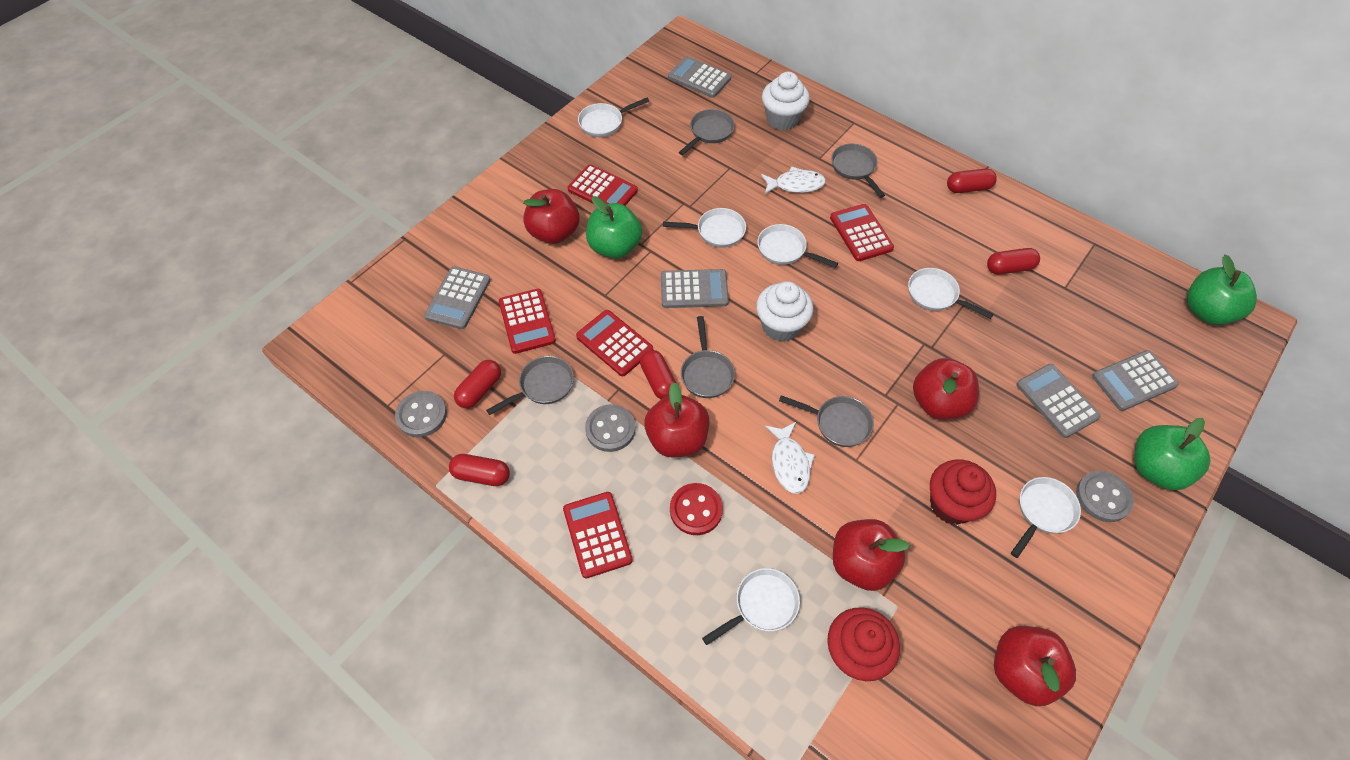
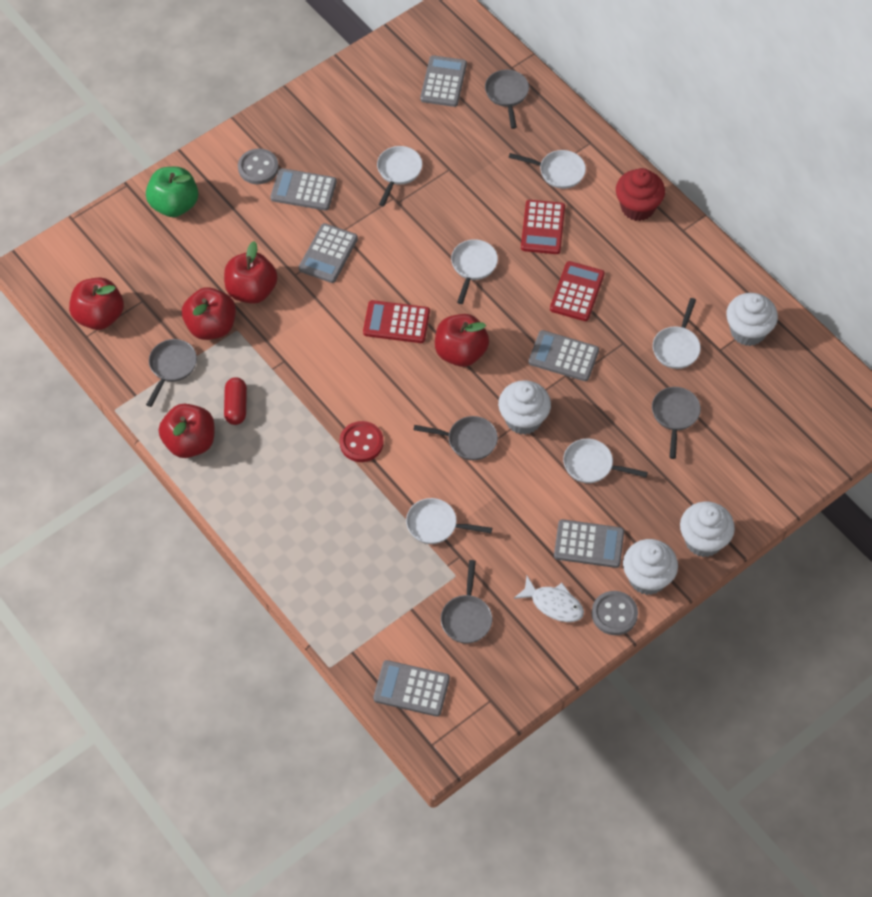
green apple: 3 -> 1
grey button: 3 -> 2
grey calculator: 5 -> 6
red calculator: 5 -> 3
red capsule: 5 -> 1
red cupcake: 2 -> 1
white cupcake: 2 -> 4
white fish: 2 -> 1

